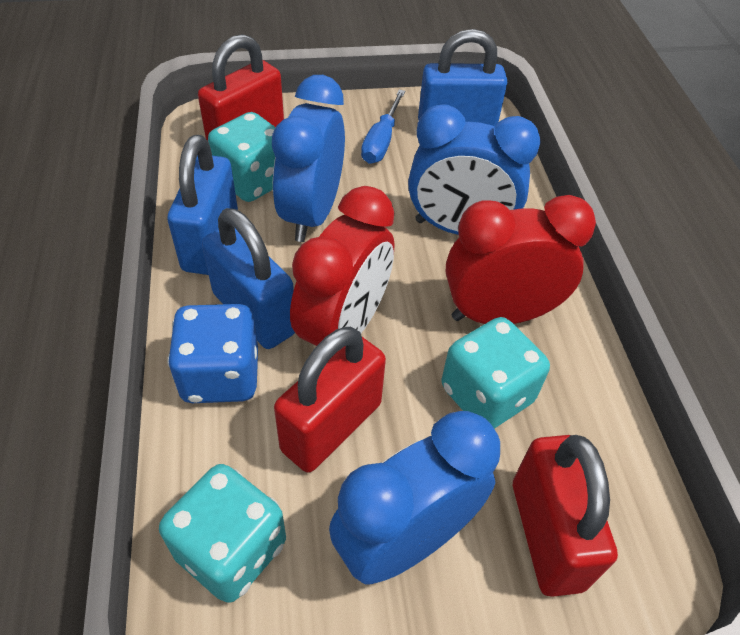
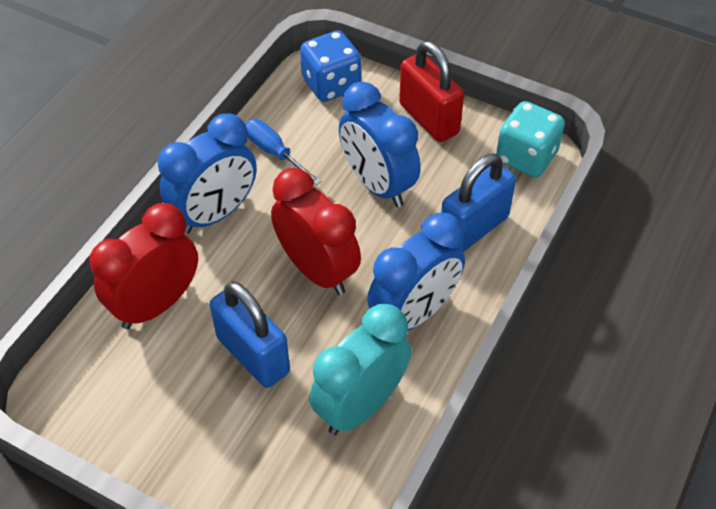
blue padlock: 3 -> 2
red padlock: 3 -> 1
turquoise clock: 0 -> 1
turquoise dice: 3 -> 1

